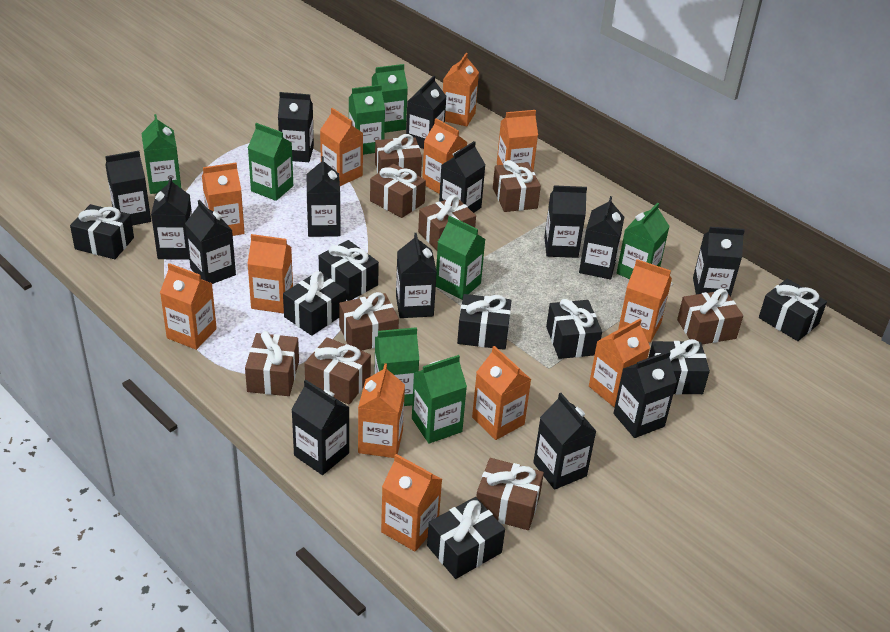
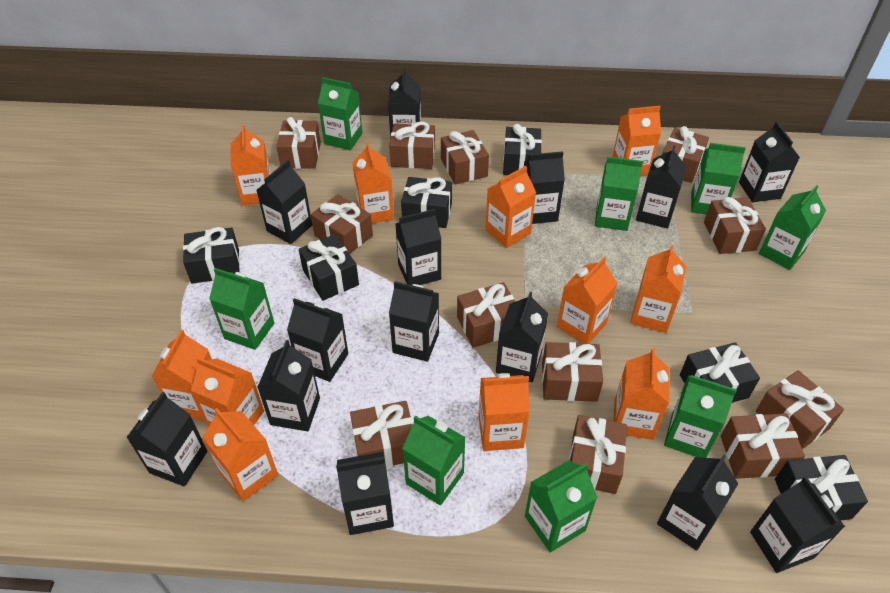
black gift: 8 -> 6
brown gift: 9 -> 12
orange carton: 12 -> 11

